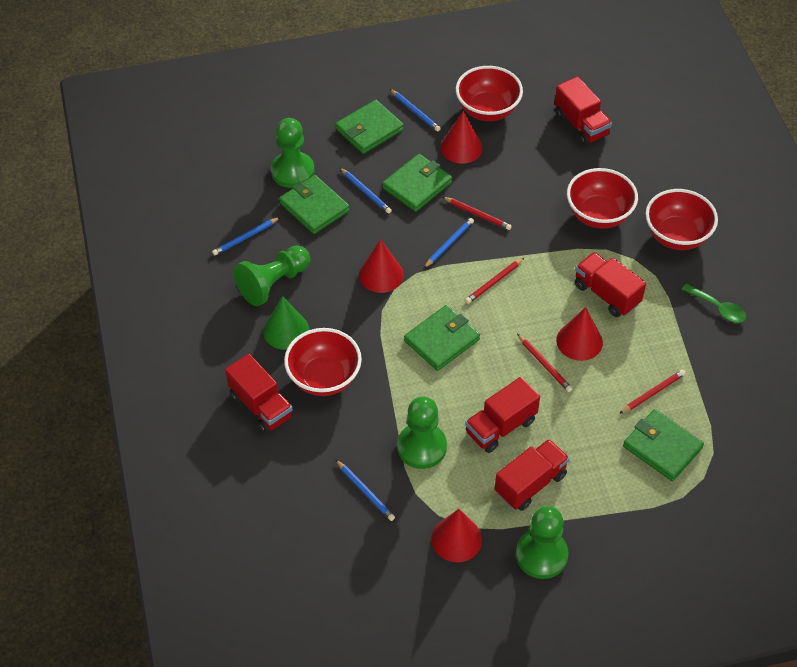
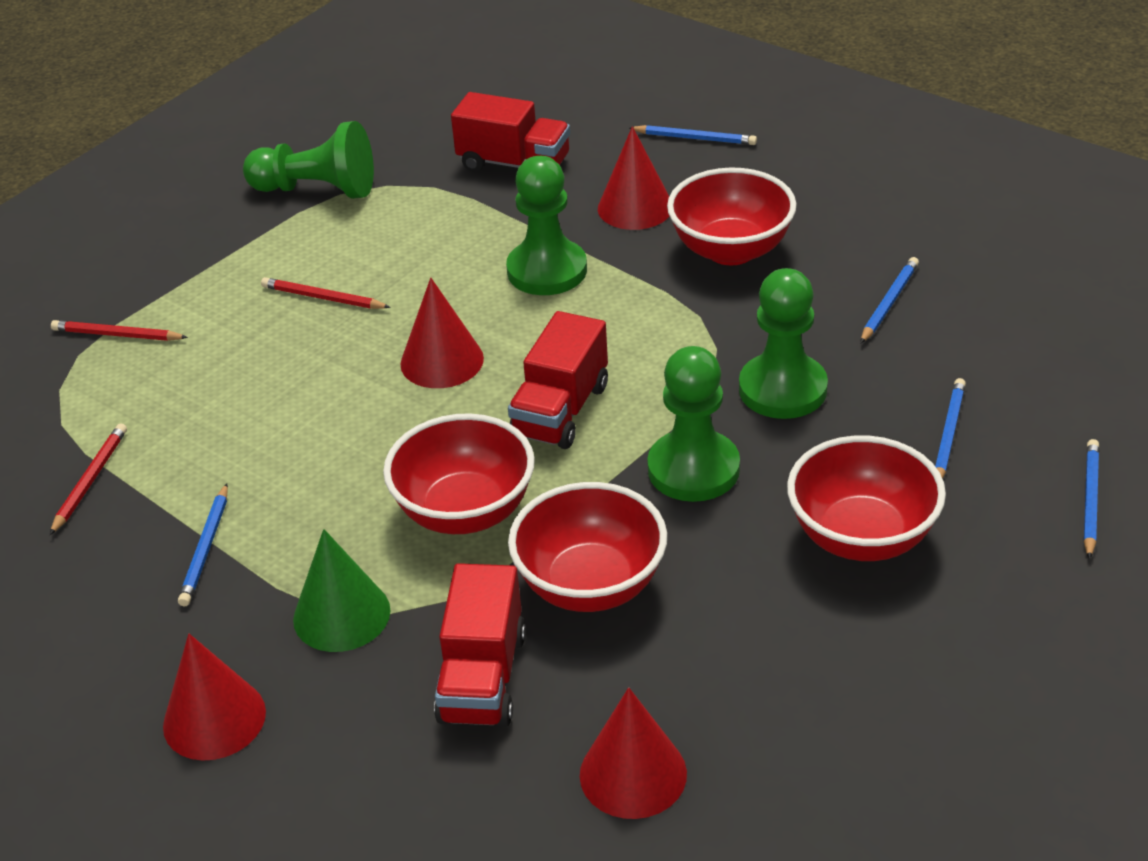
green spoon: 1 -> 0
green wallet: 5 -> 0
red pencil: 4 -> 3
red truck: 5 -> 3

